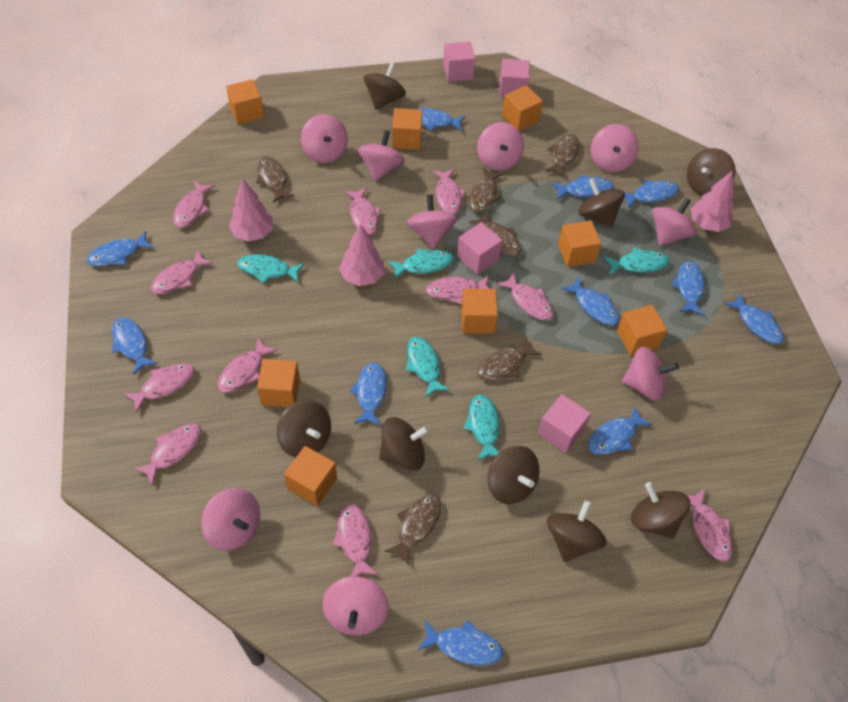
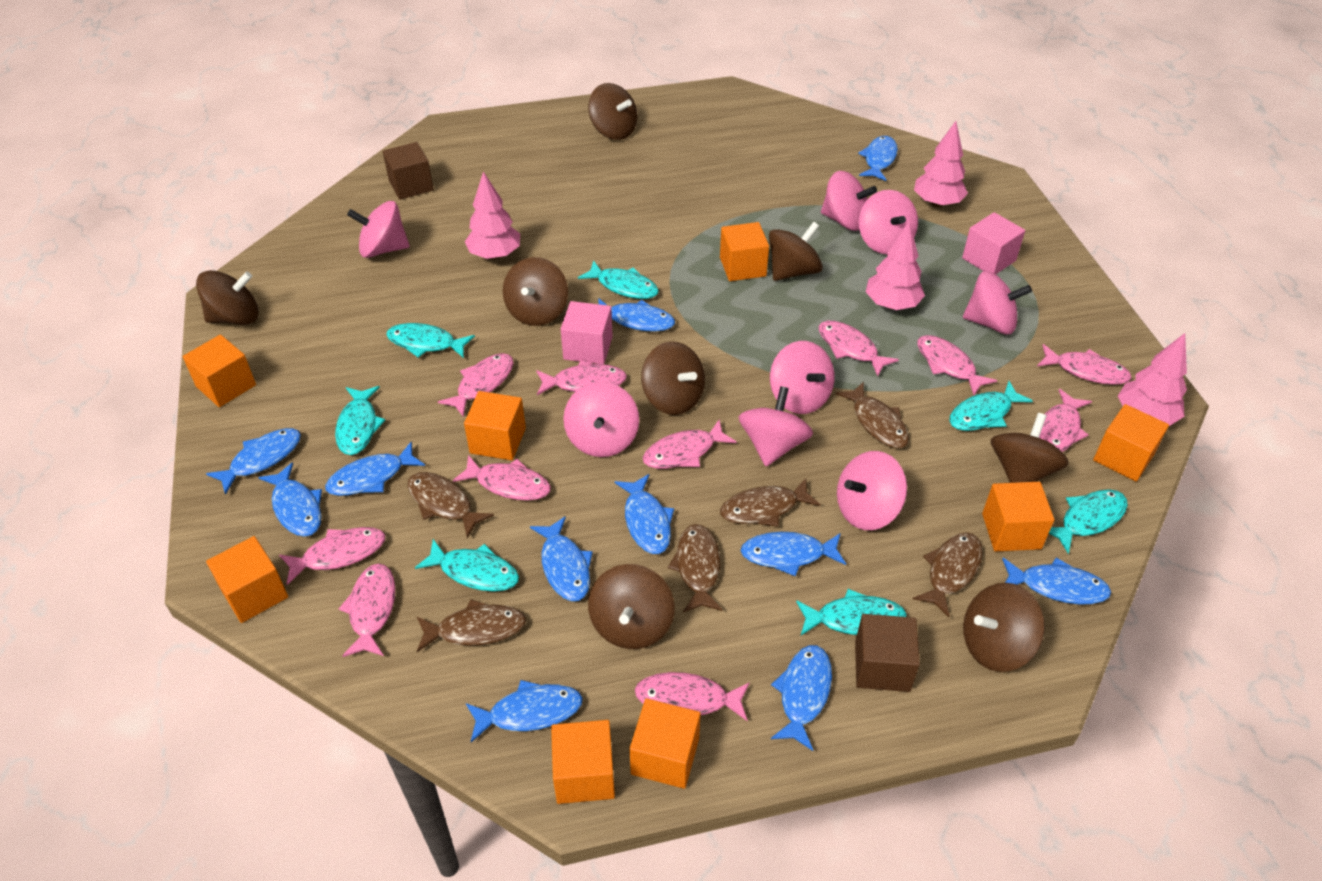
brown cube: 0 -> 2
pink cube: 4 -> 2
pink spinning top: 9 -> 8
pink tree: 3 -> 4
turquoise fish: 5 -> 7

